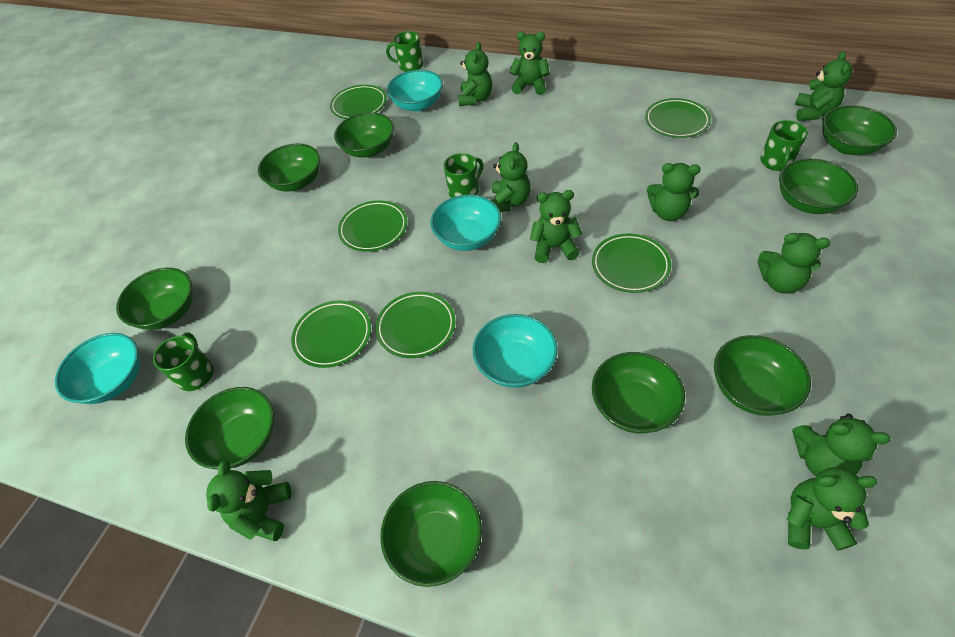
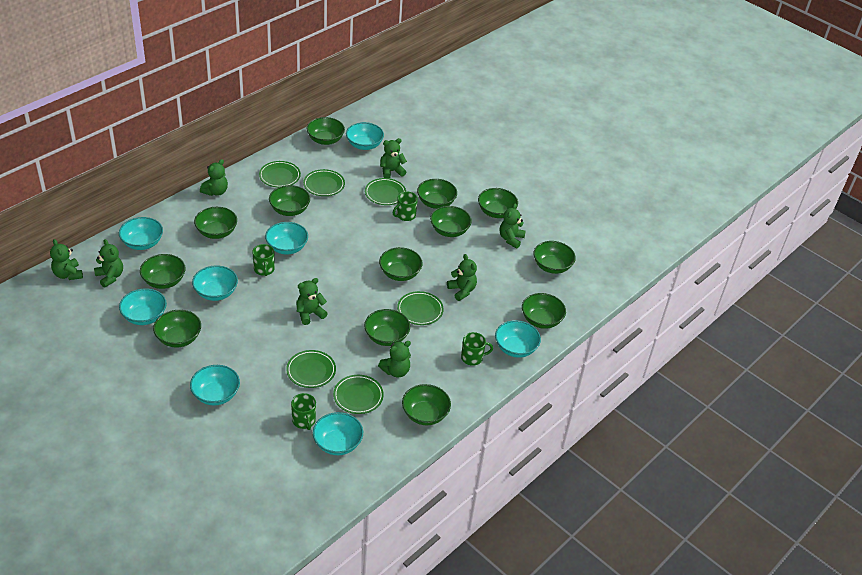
green bowl: 9 -> 13
green teddy bear: 10 -> 8
turquoise bowl: 4 -> 8

